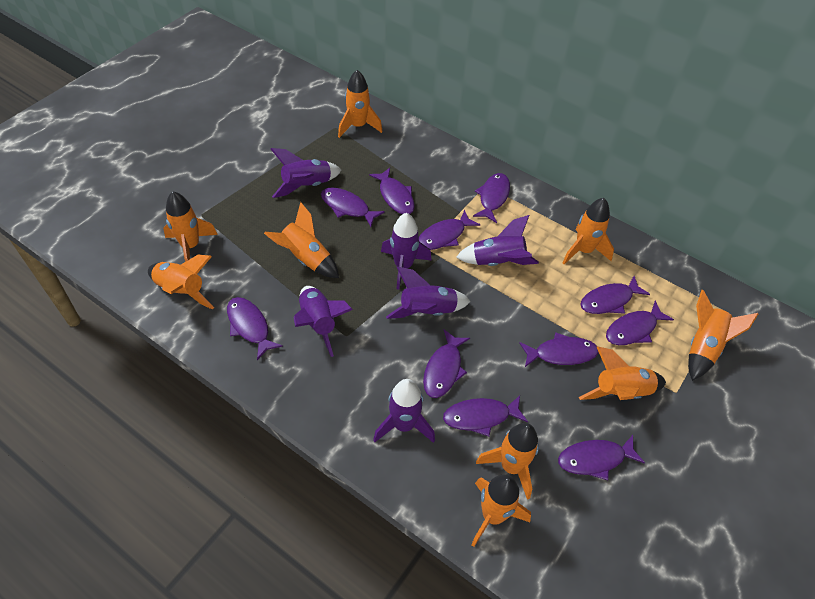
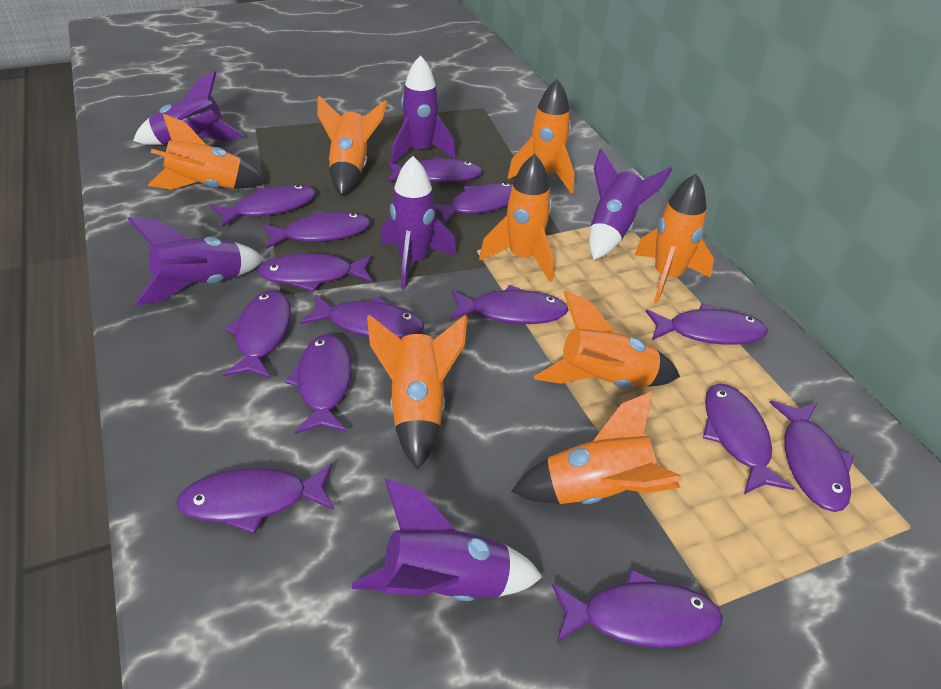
orange rocket: 9 -> 8
purple fish: 11 -> 14

